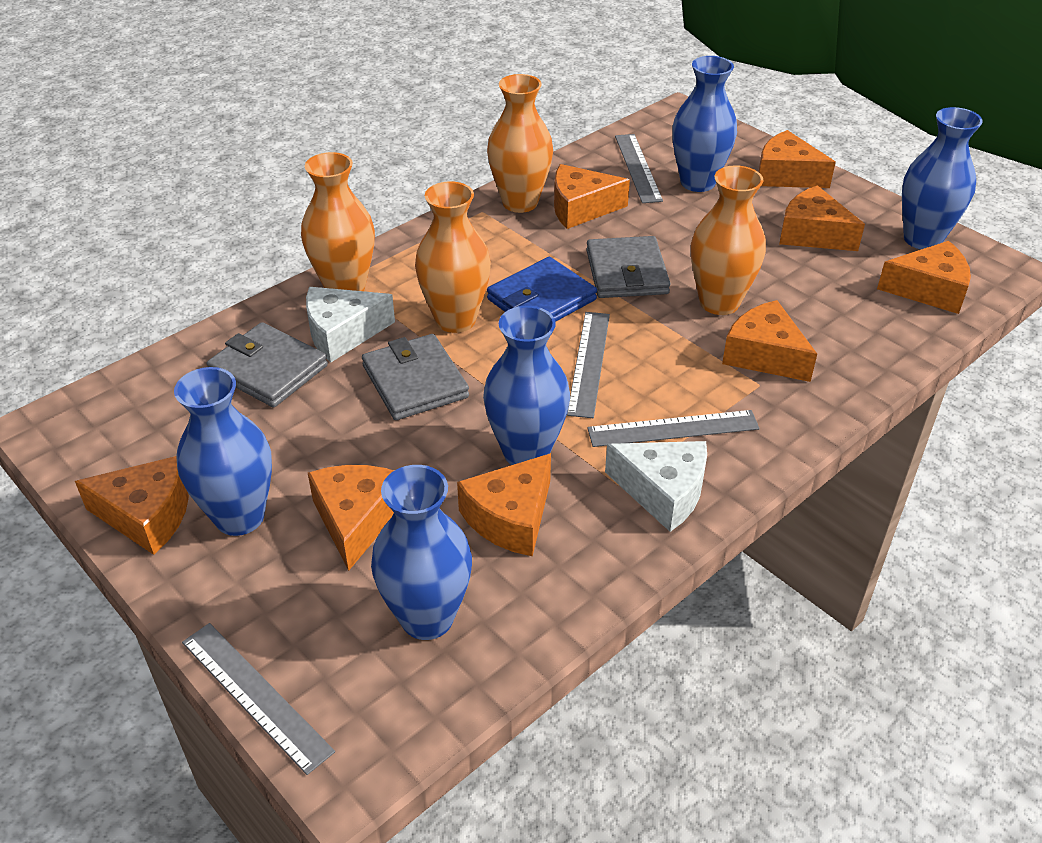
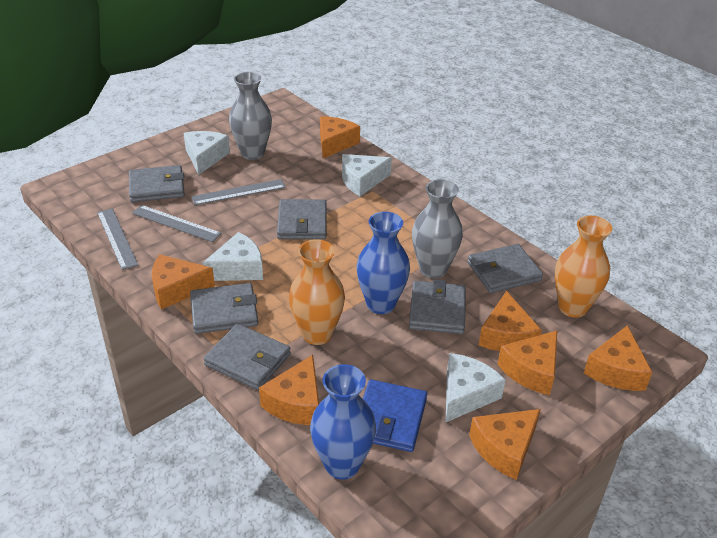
blue vase: 5 -> 2
grey ruler: 4 -> 3
grey vase: 0 -> 2
grey wallet: 3 -> 6
orange cheese: 8 -> 7
orange vase: 4 -> 2
white cheese: 2 -> 4

